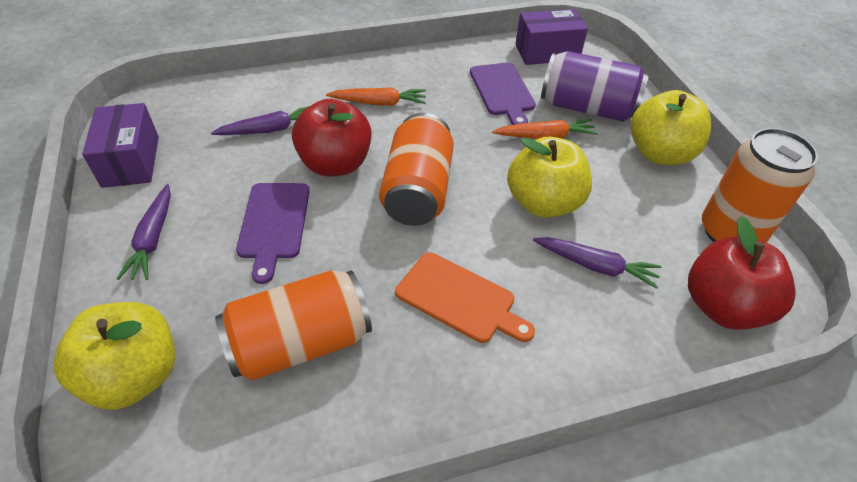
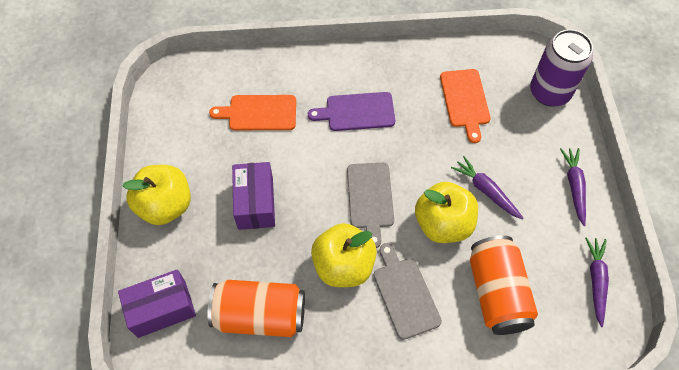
grey cutting board: 0 -> 2
orange can: 3 -> 2
orange carrot: 2 -> 0
orange cutting board: 1 -> 2
purple cutting board: 2 -> 1
red apple: 2 -> 0

